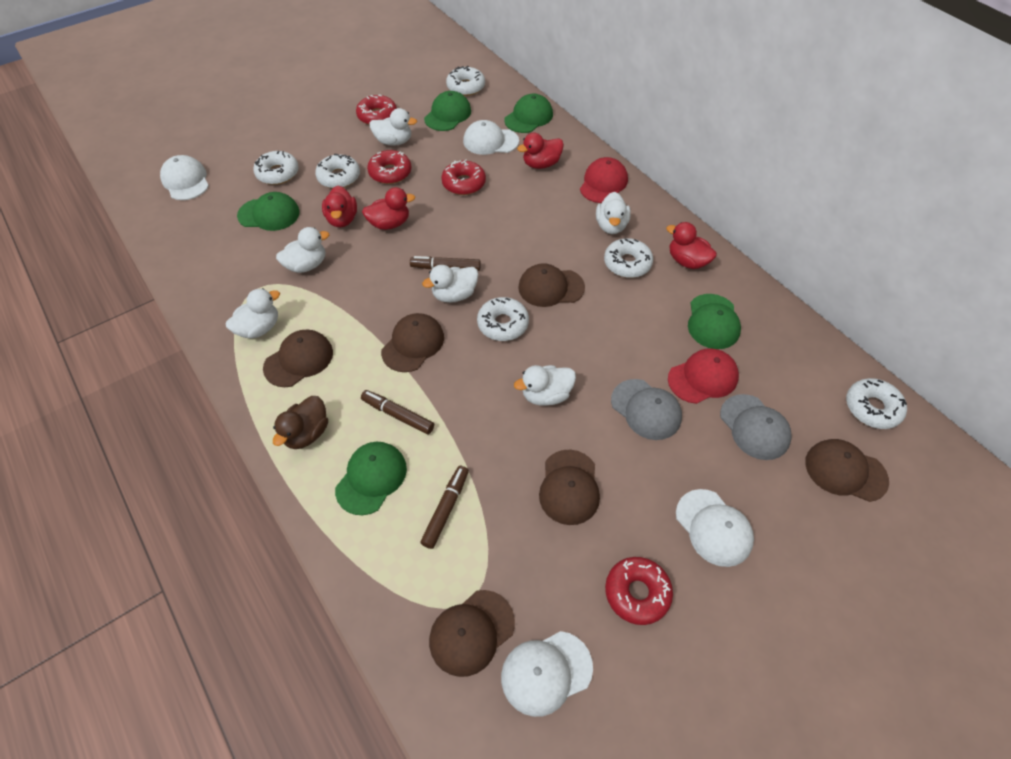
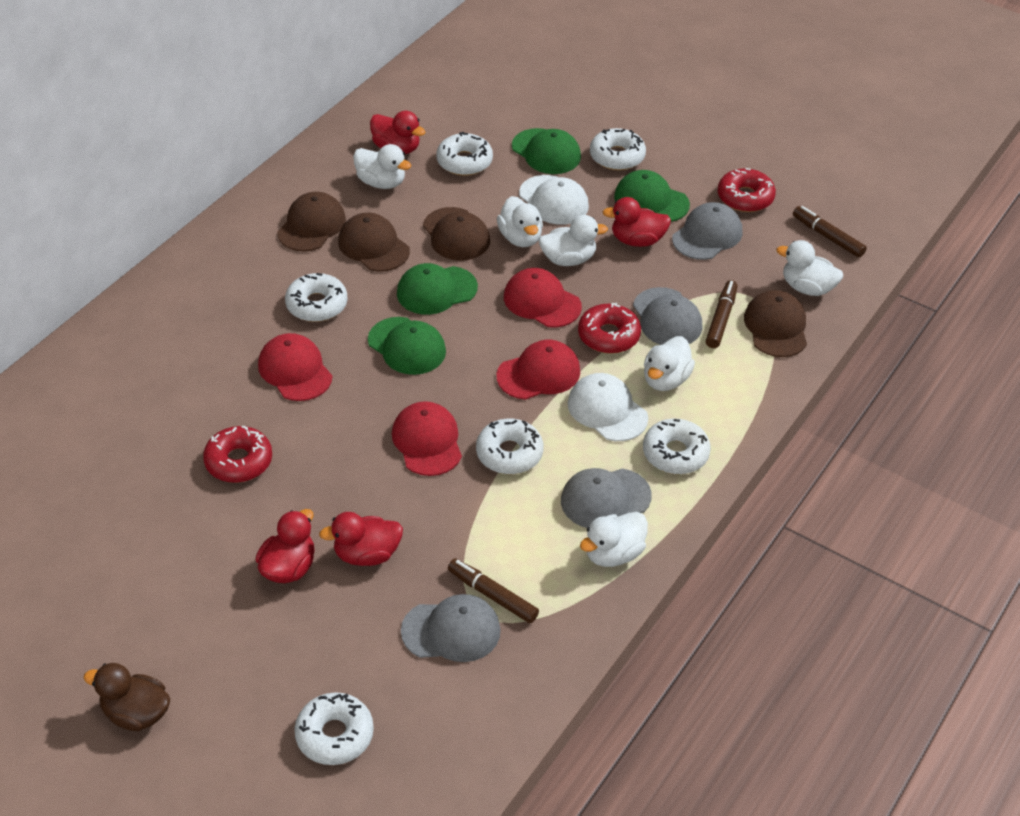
brown cap: 6 -> 4
green cap: 5 -> 4
grey cap: 2 -> 4
red cap: 2 -> 4
red donut: 4 -> 3
white cap: 4 -> 2

